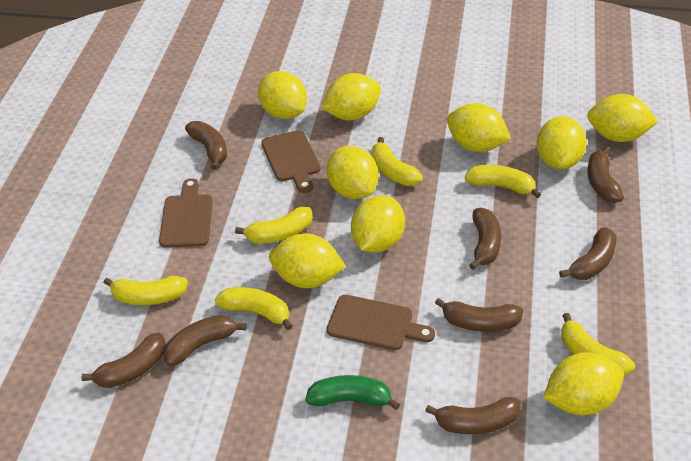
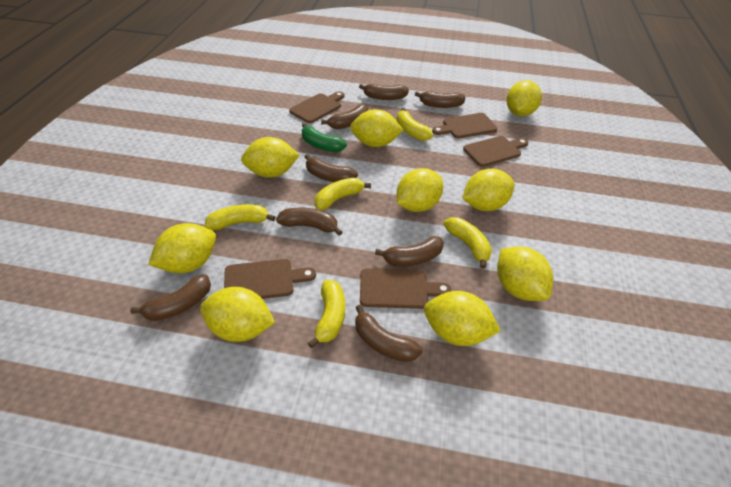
brown cutting board: 3 -> 5
yellow banana: 6 -> 5

